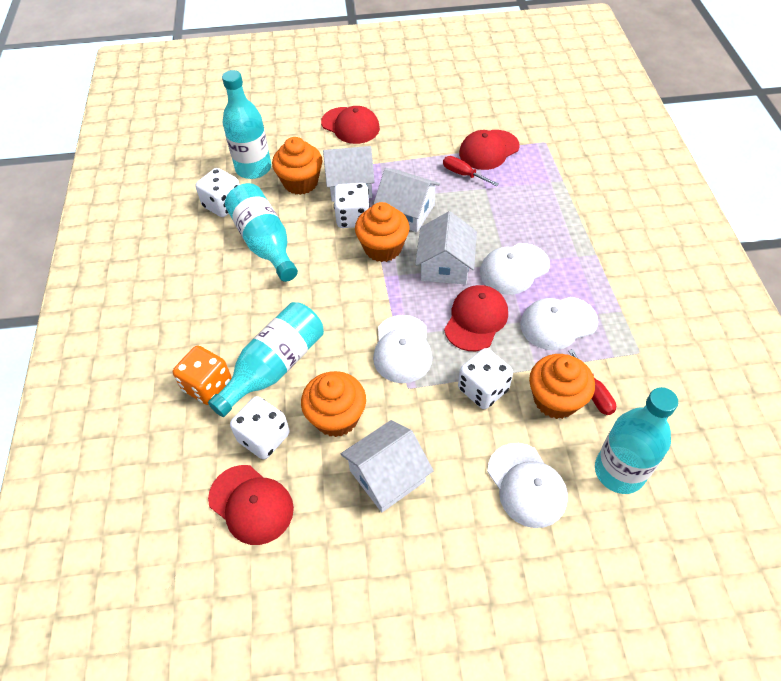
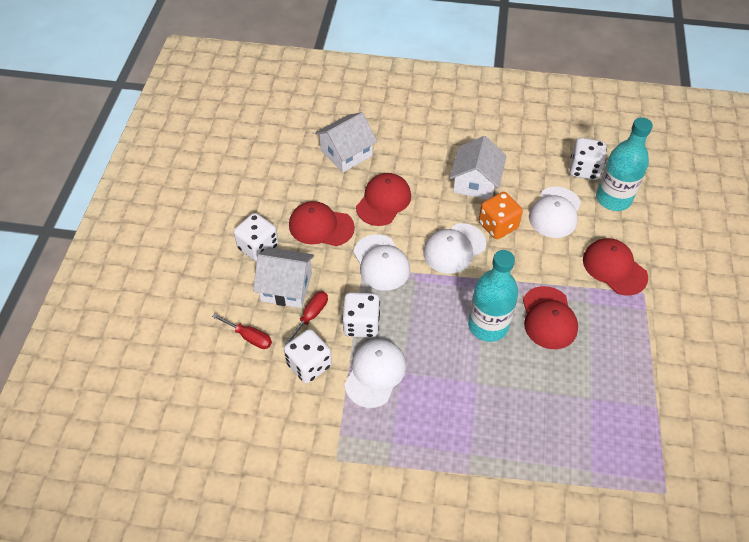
orange cupcake: 4 -> 0
turquoise bottle: 4 -> 2
white house: 4 -> 3

